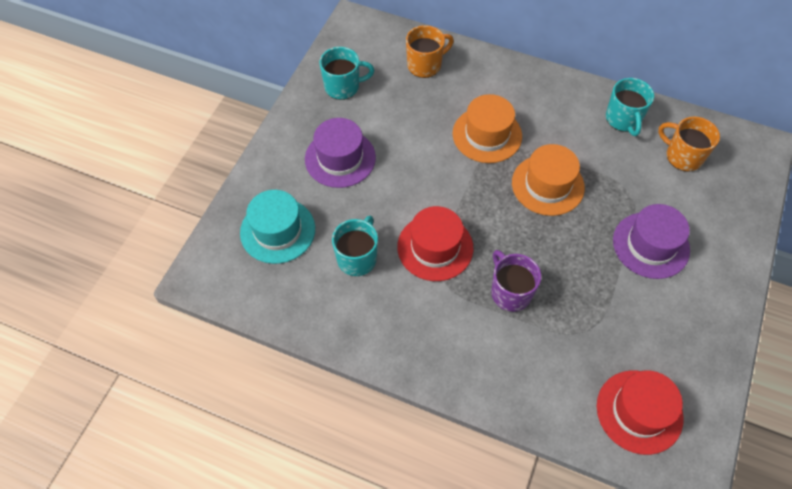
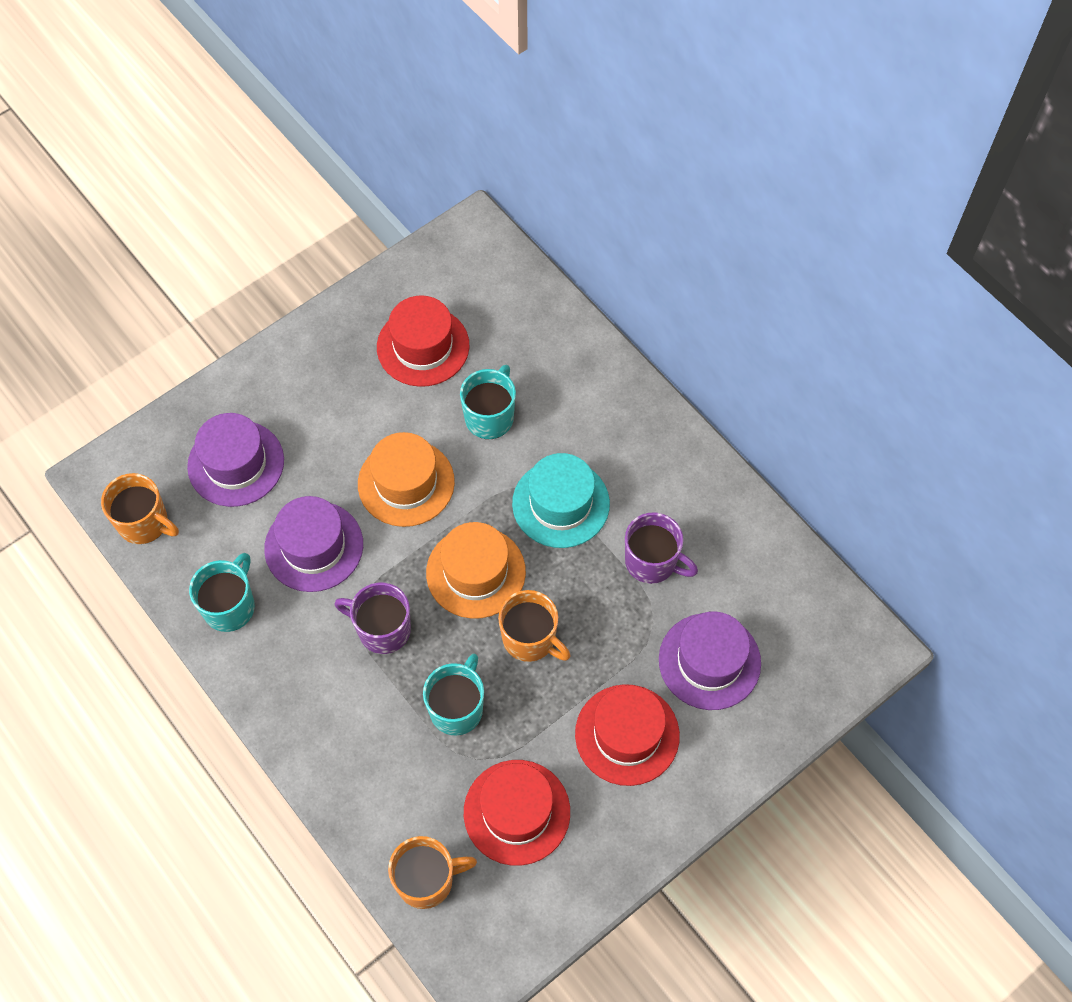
orange mug: 2 -> 3
purple hat: 2 -> 3
purple mug: 1 -> 2
red hat: 2 -> 3

